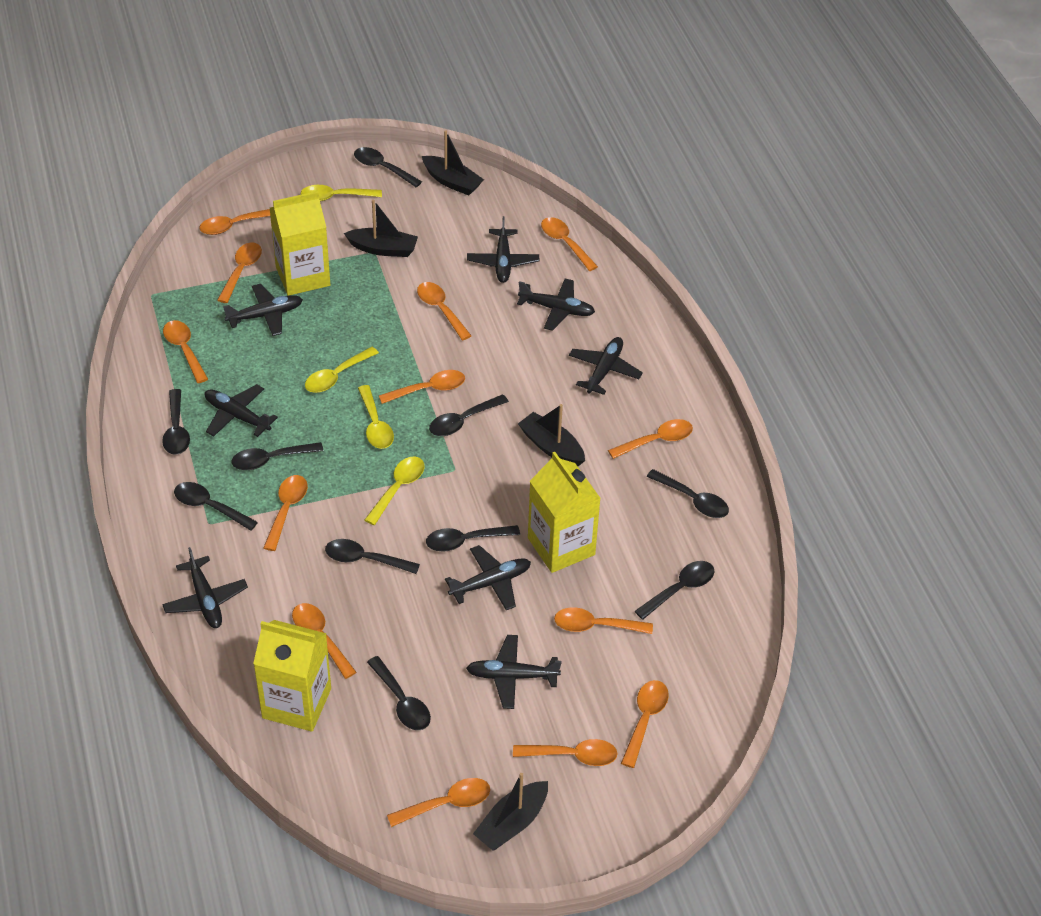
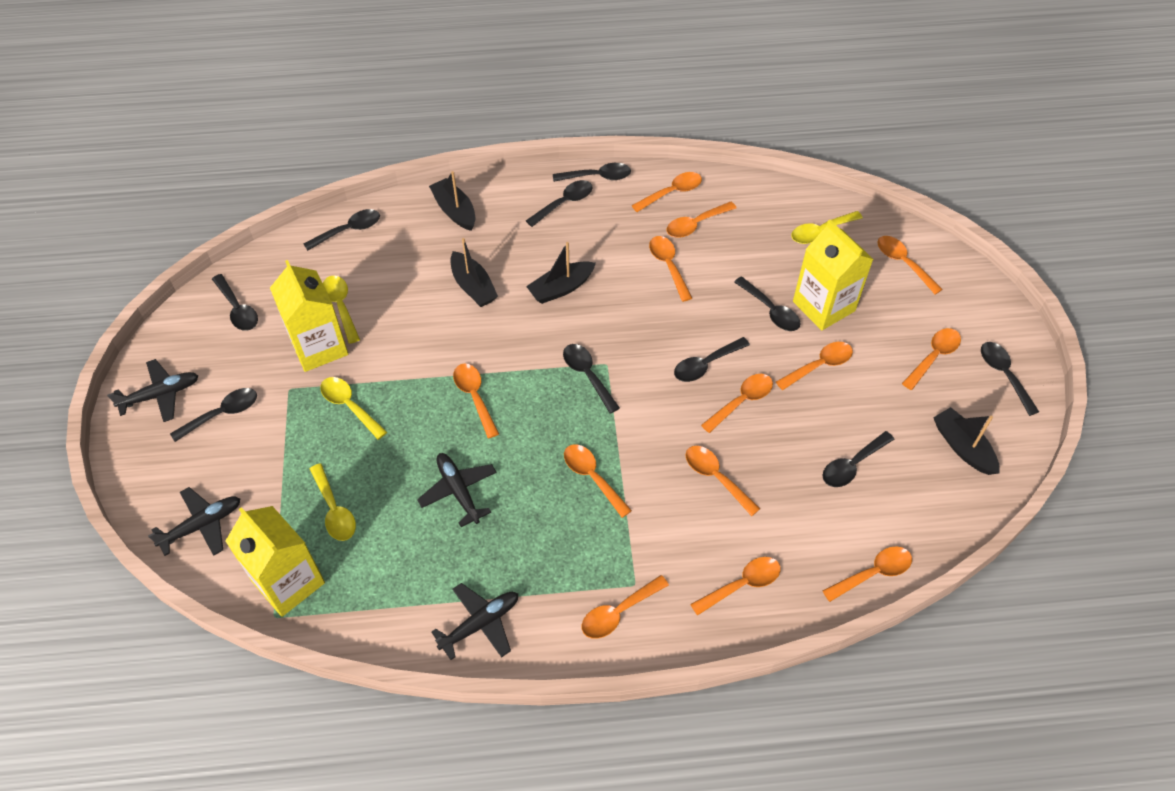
black plane: 8 -> 4

